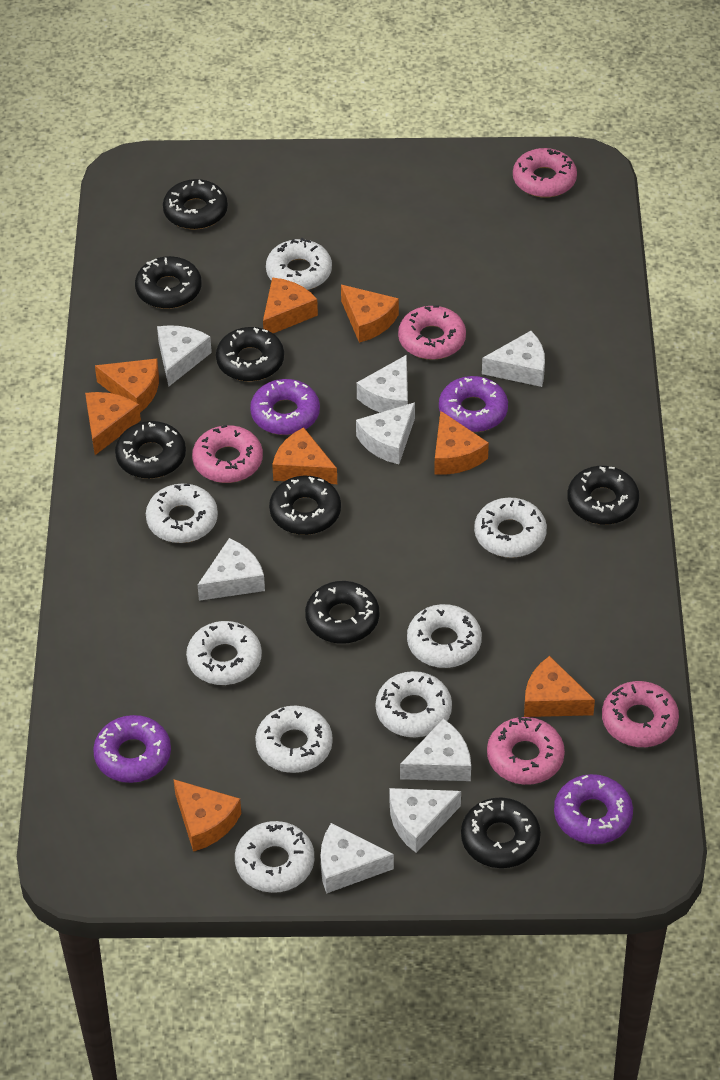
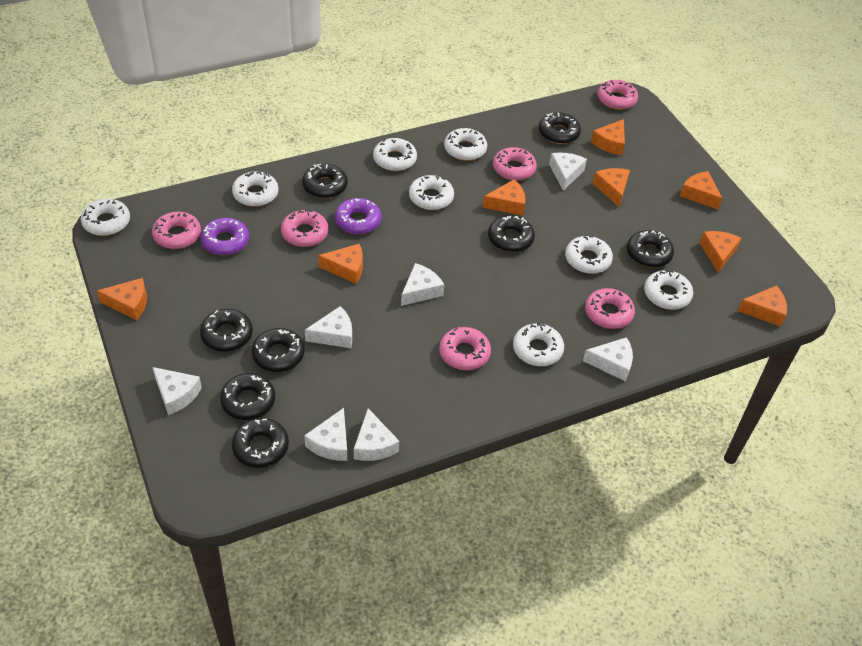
pink donut: 5 -> 6
purple donut: 4 -> 2
white cheese: 8 -> 7

